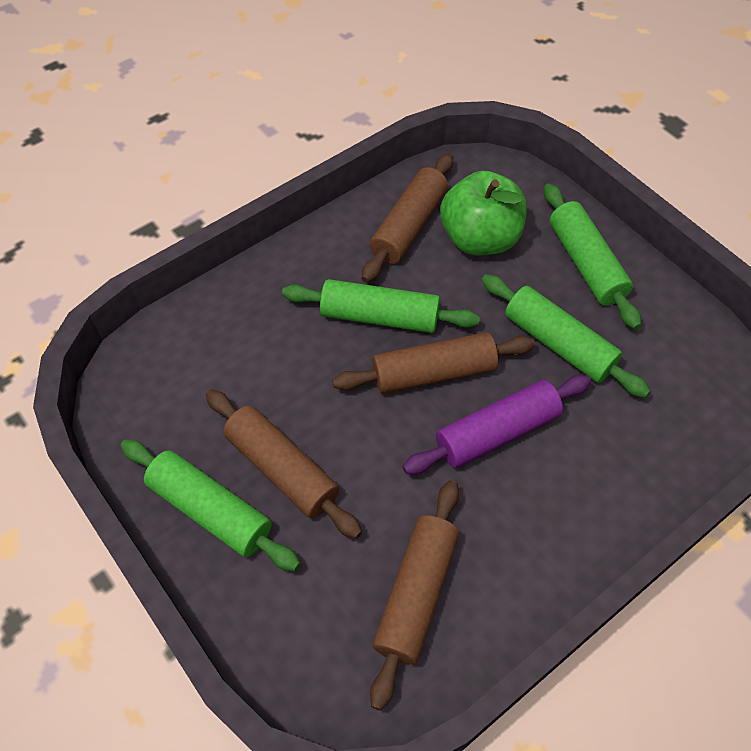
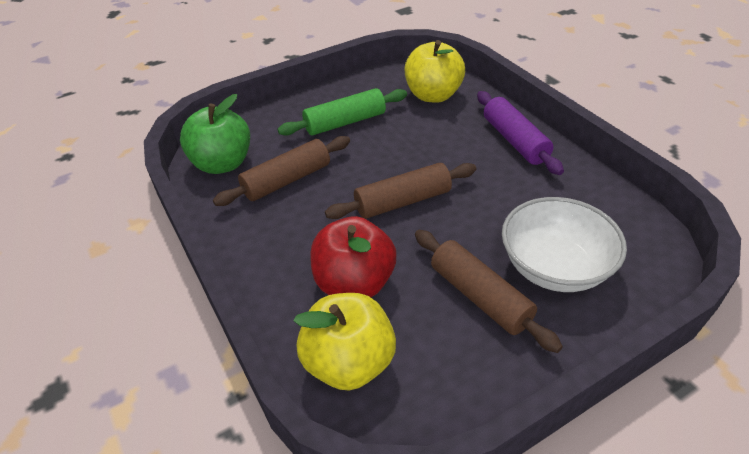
brown rolling pin: 4 -> 3
green rolling pin: 4 -> 1
red apple: 0 -> 1
white bowl: 0 -> 1
yellow apple: 0 -> 2

